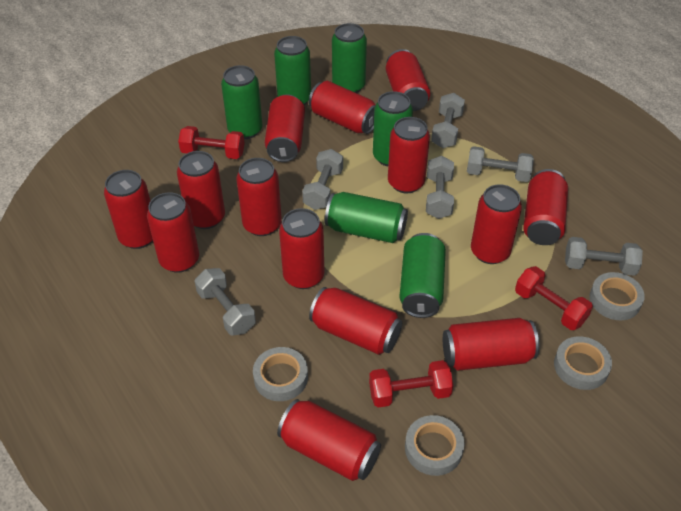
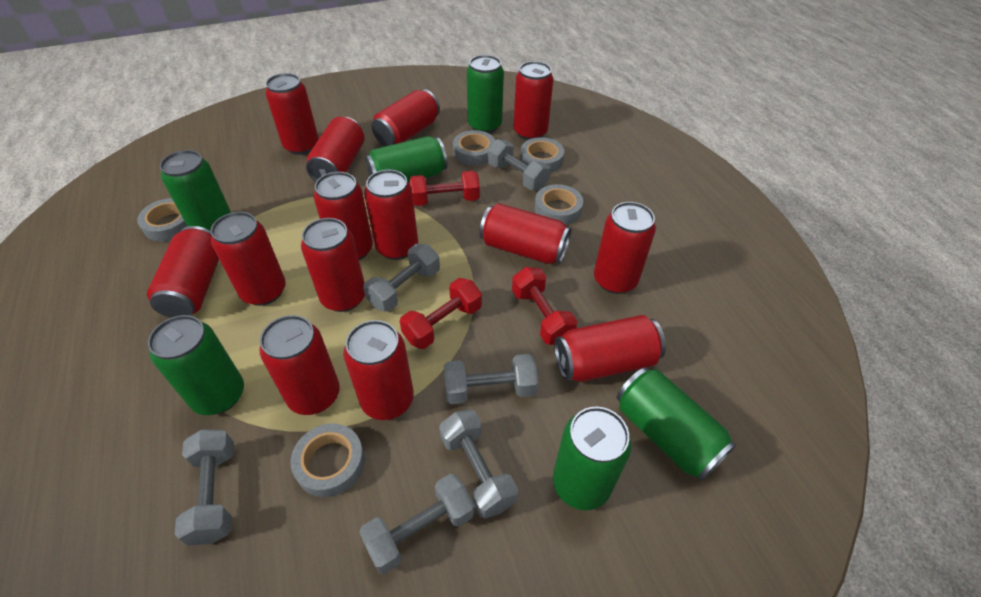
grey tape: 4 -> 5

